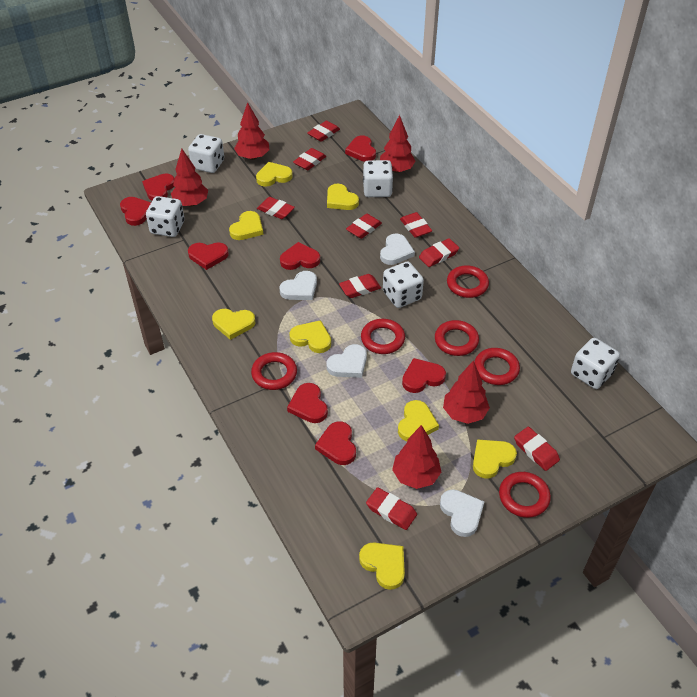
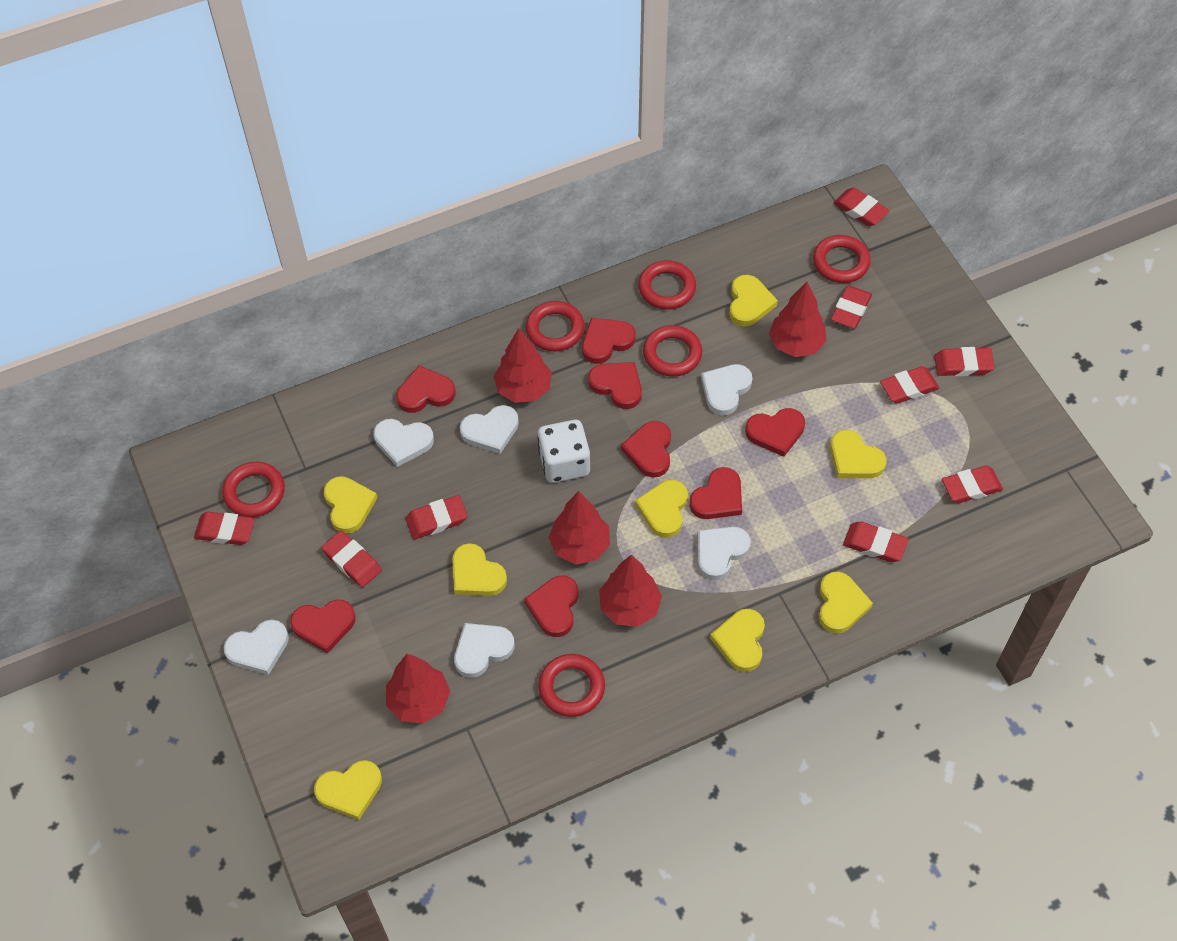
white dice: 5 -> 1
white heart: 4 -> 6

